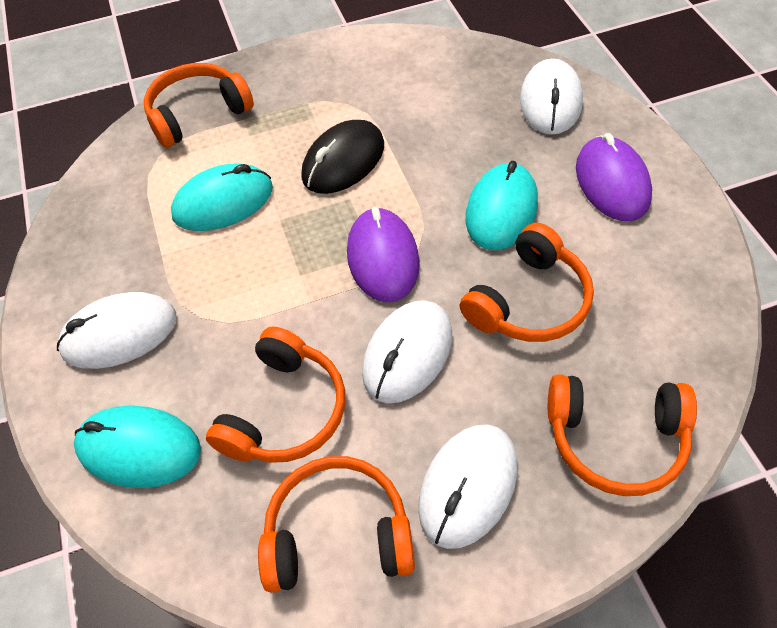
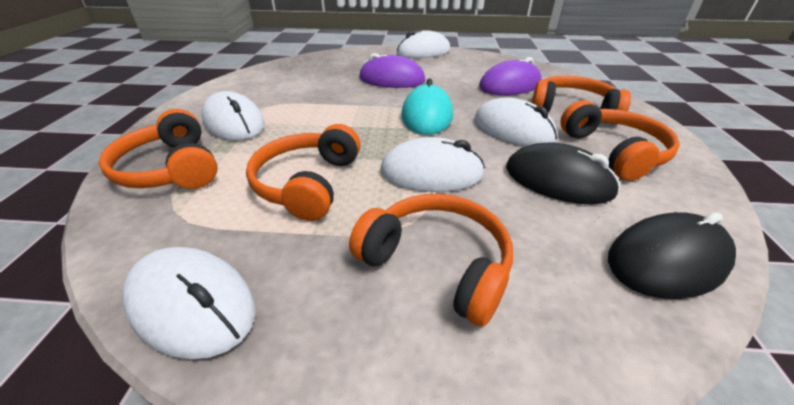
black mouse: 1 -> 2
turquoise mouse: 3 -> 1
white mouse: 4 -> 5

